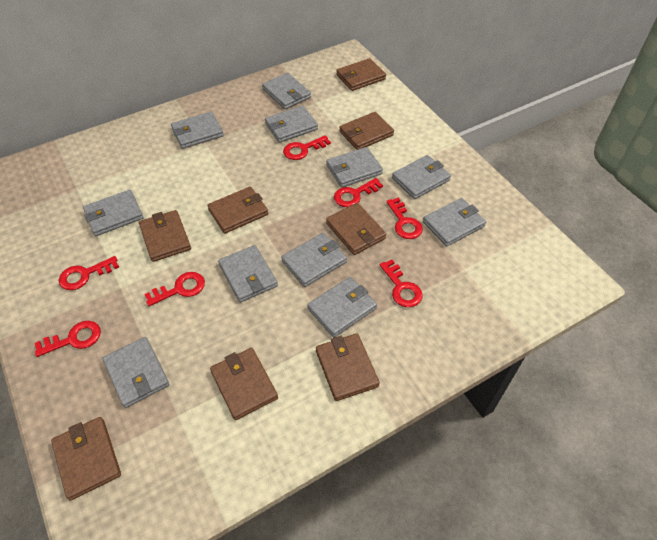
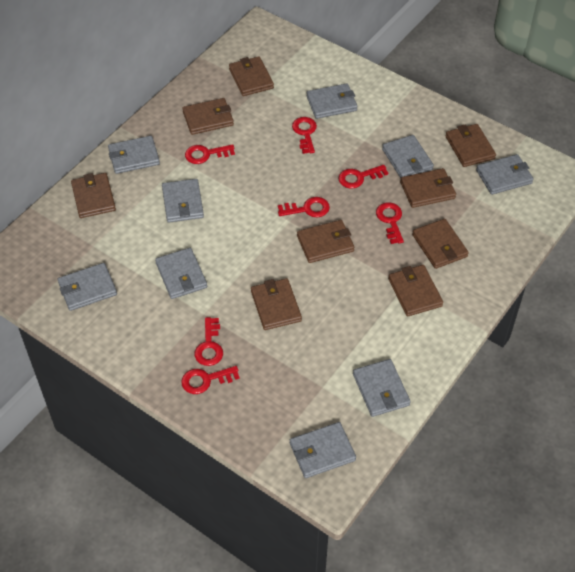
brown wallet: 8 -> 9
grey wallet: 11 -> 9

